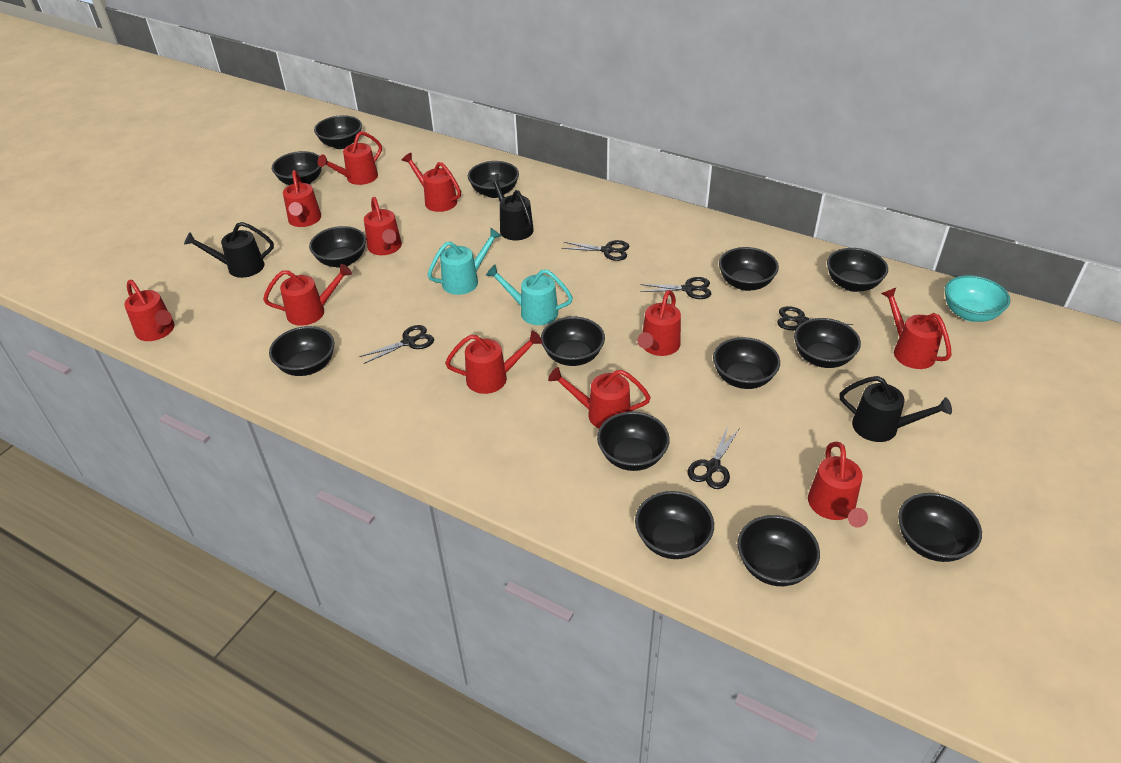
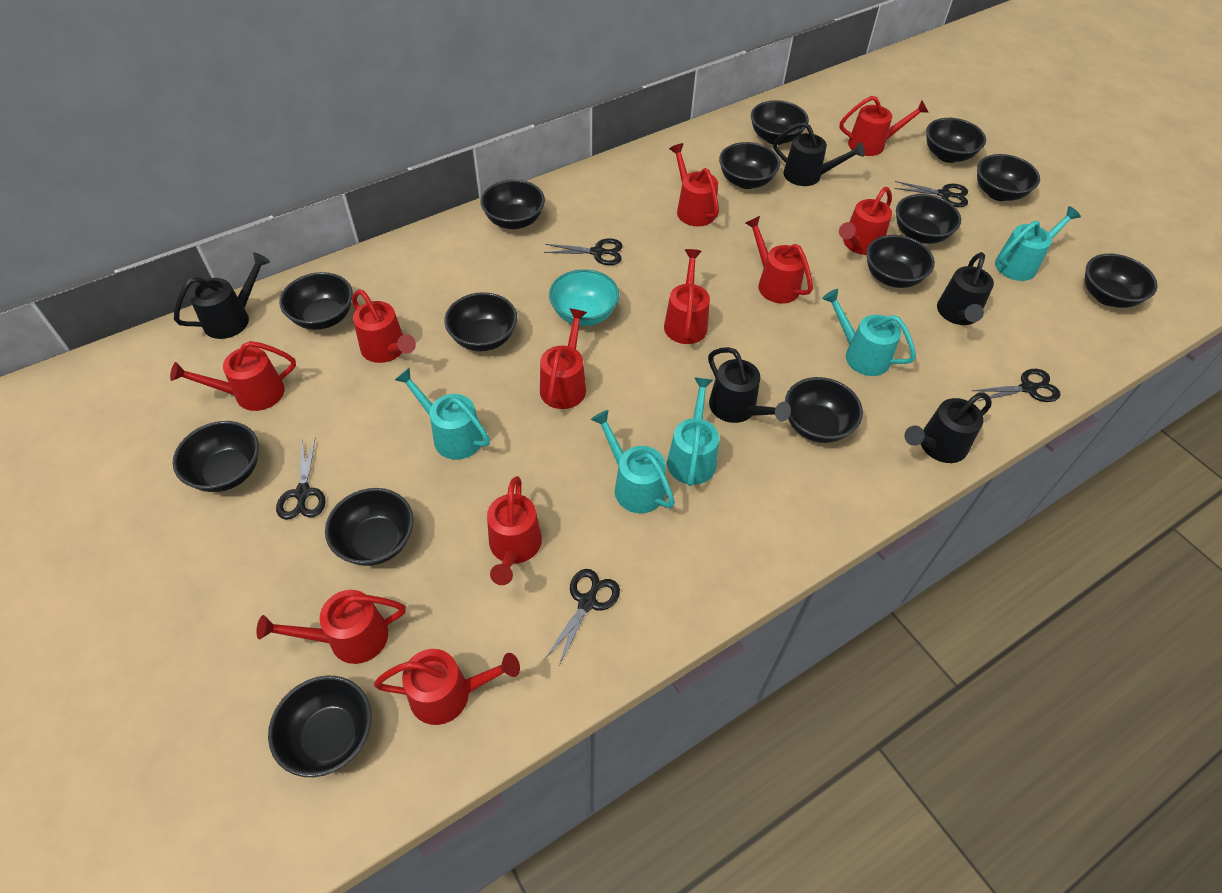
black watering can: 3 -> 5
turquoise watering can: 2 -> 5

